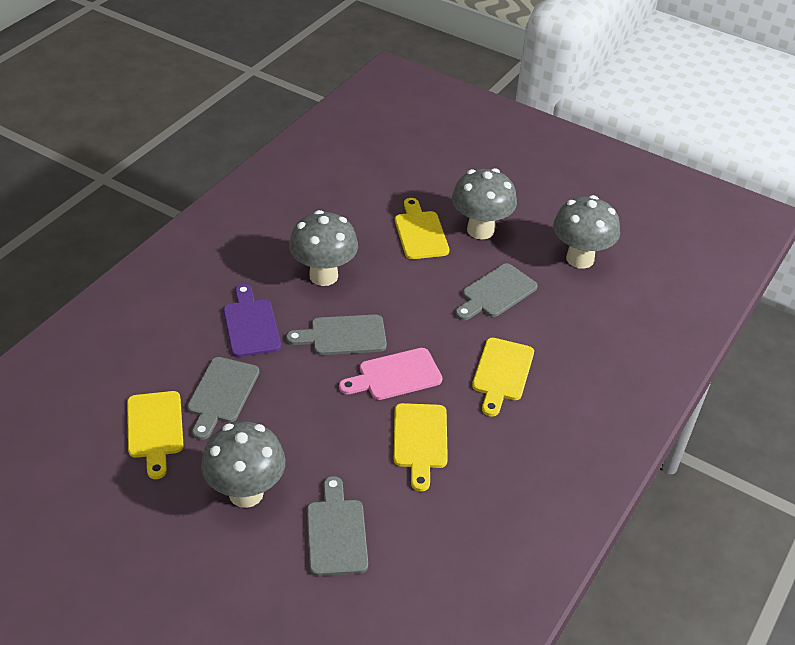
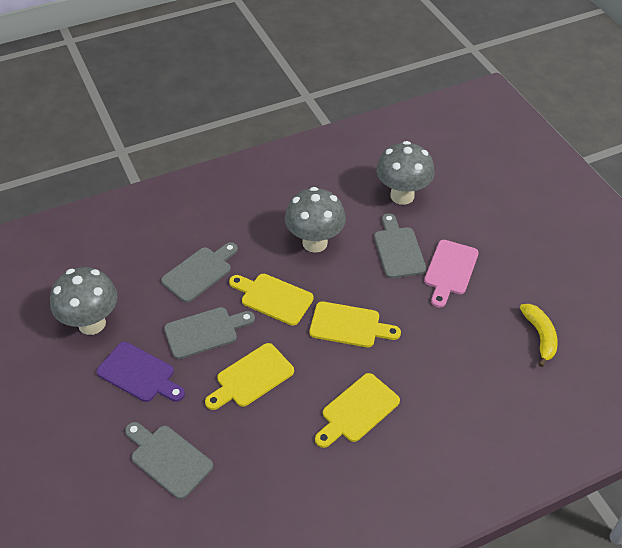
grey mushroom: 4 -> 3
yellow banana: 0 -> 1

